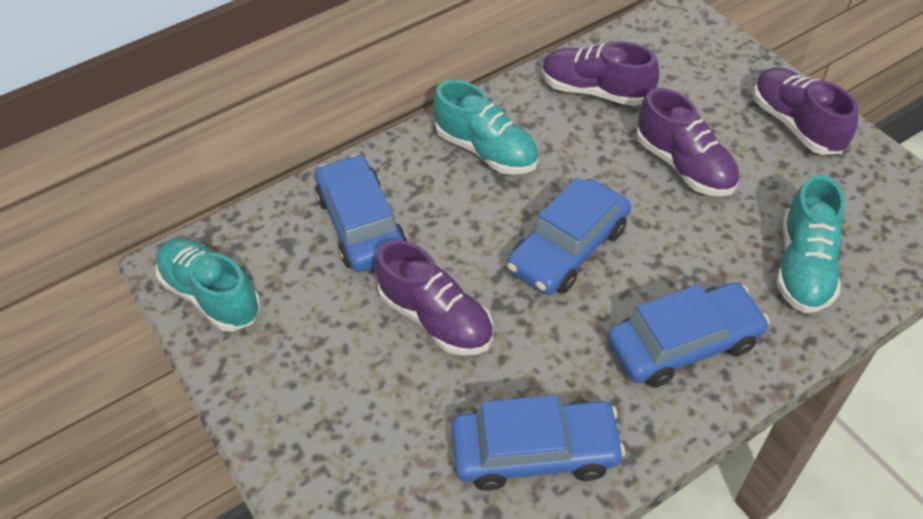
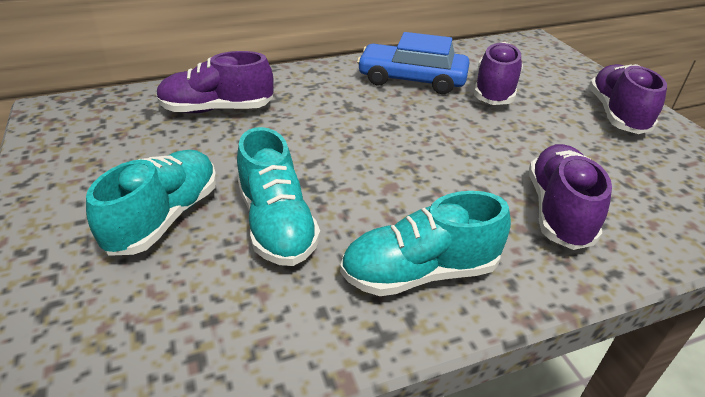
blue car: 4 -> 1

